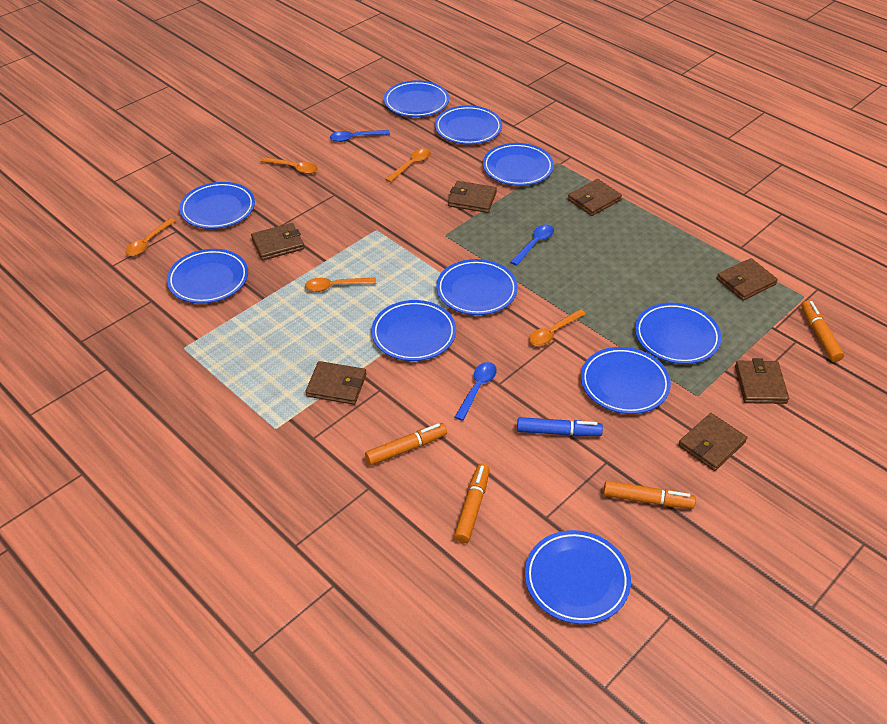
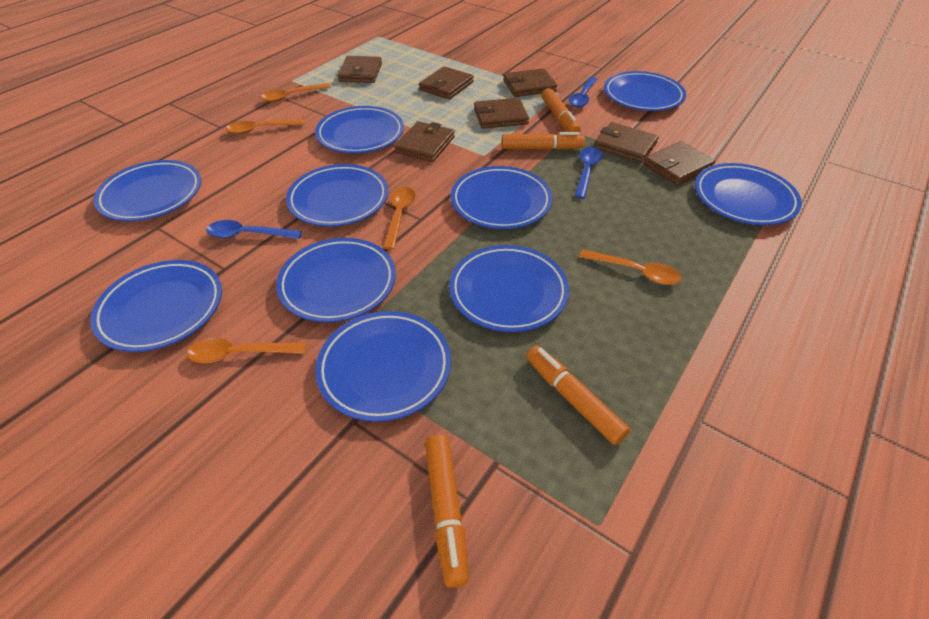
blue marker: 1 -> 0

